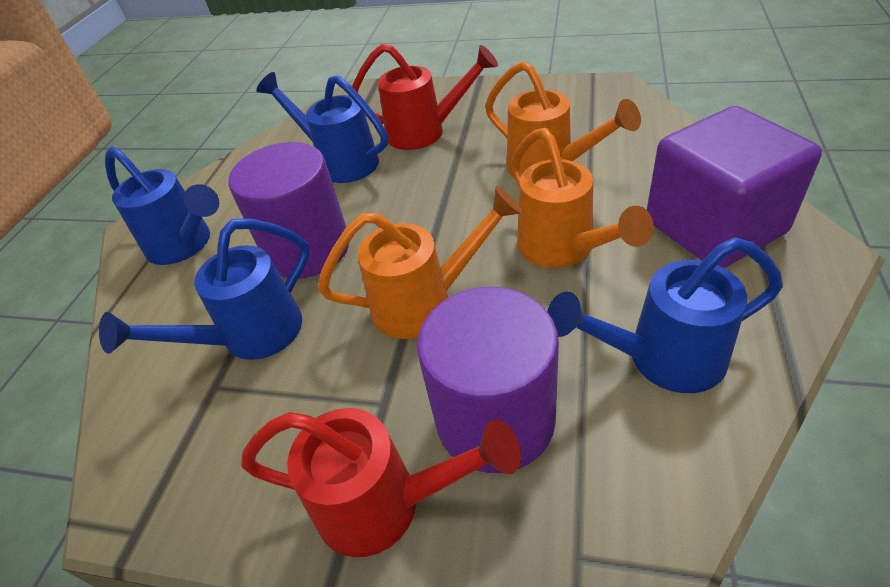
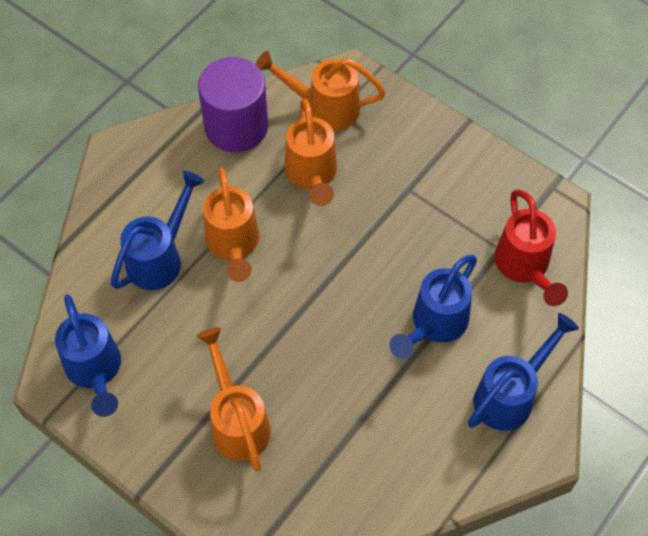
orange watering can: 3 -> 4
purple cube: 1 -> 0
purple cylinder: 2 -> 1
red watering can: 2 -> 1

